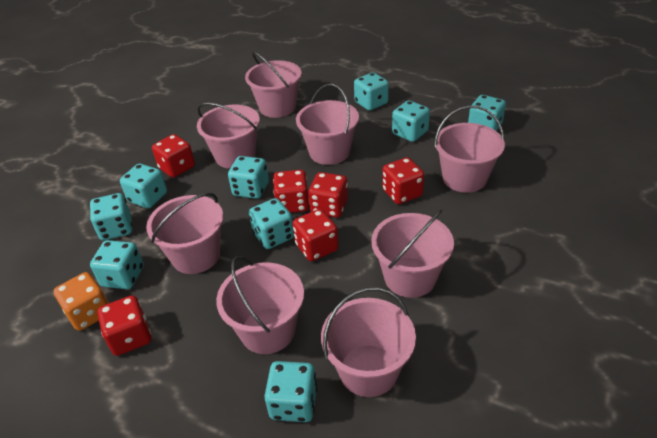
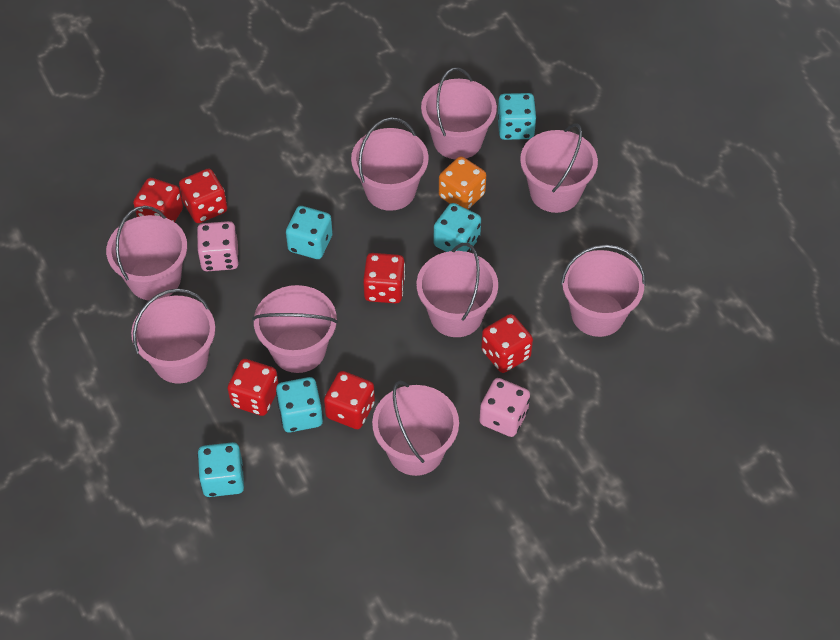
pink bucket: 8 -> 9
pink dice: 0 -> 2
turquoise dice: 9 -> 5

